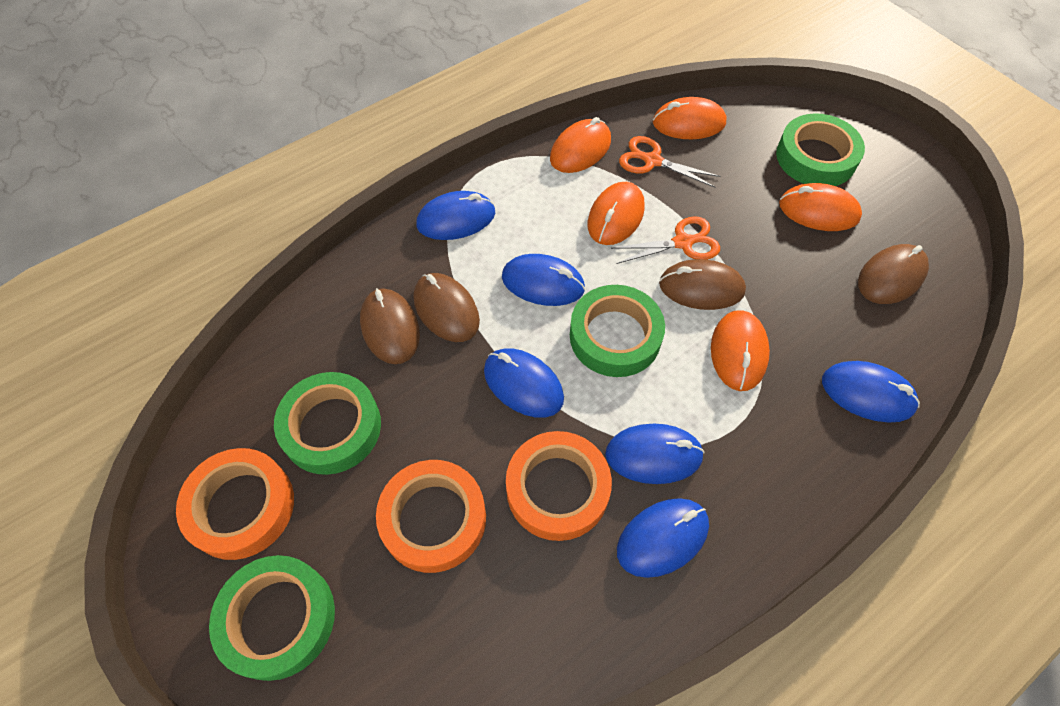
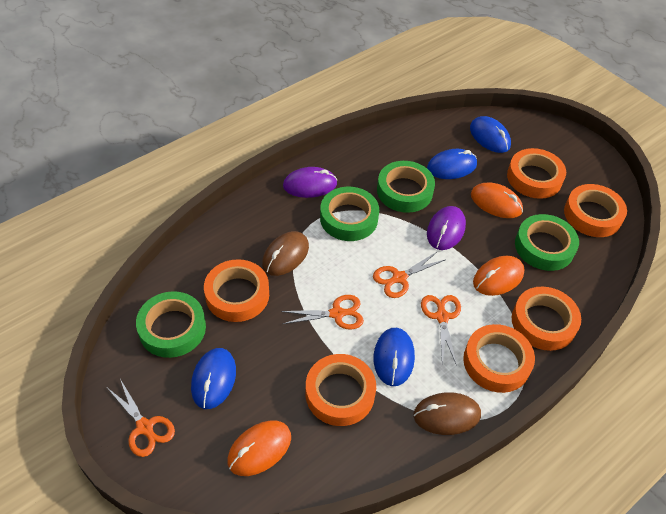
blue mouse: 6 -> 4
brown mouse: 4 -> 2
orange mouse: 5 -> 3
orange scissors: 2 -> 4
orange tape: 3 -> 6
purple mouse: 0 -> 2

